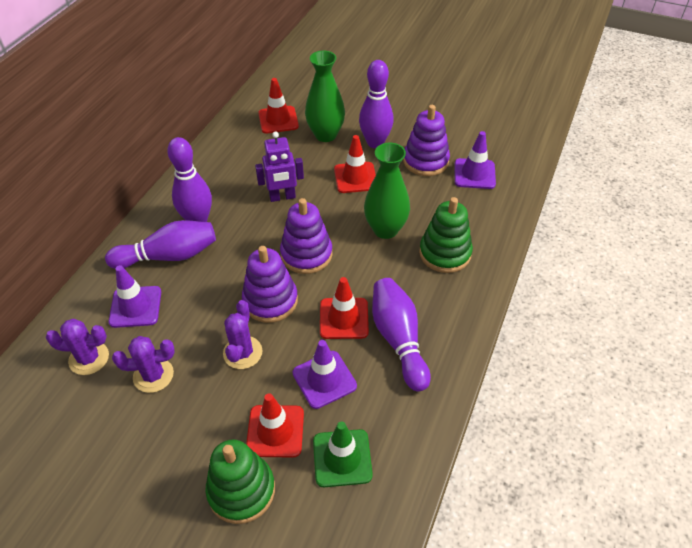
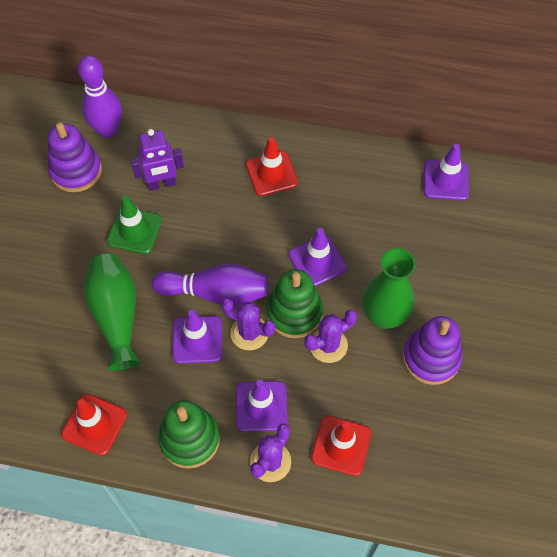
purple bowling pin: 4 -> 2
purple stacking toy: 3 -> 2
purple traffic cone: 3 -> 4
red traffic cone: 4 -> 3

